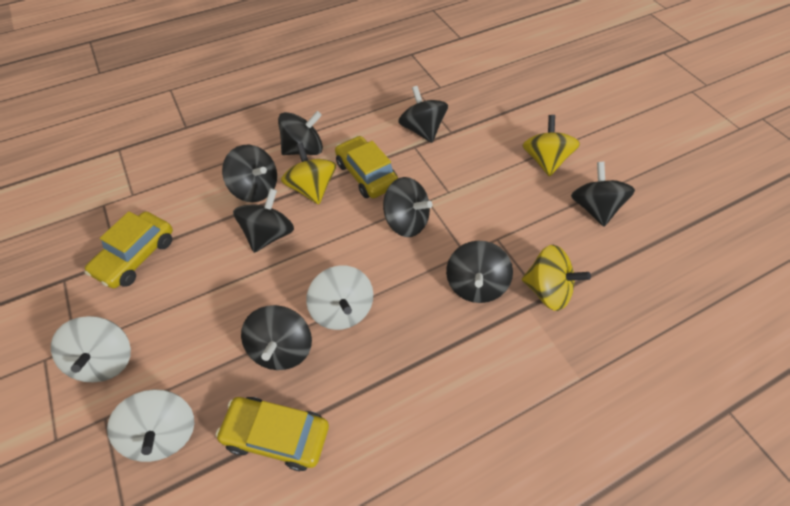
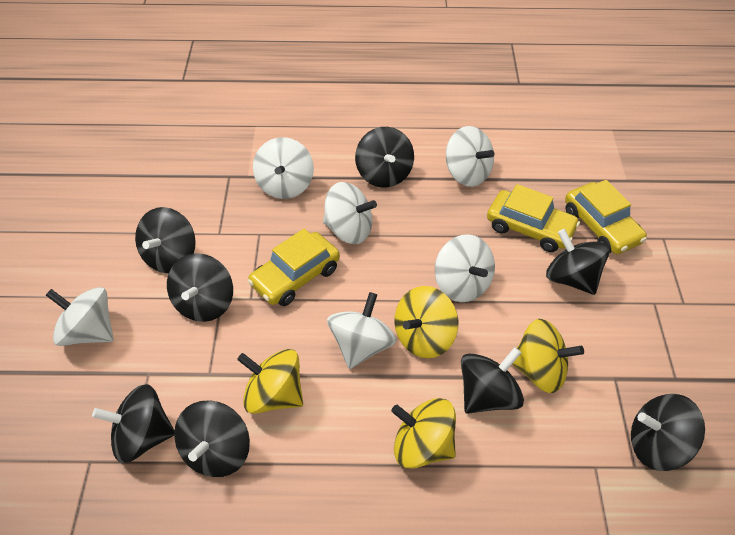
white spinning top: 3 -> 6
yellow spinning top: 3 -> 4

